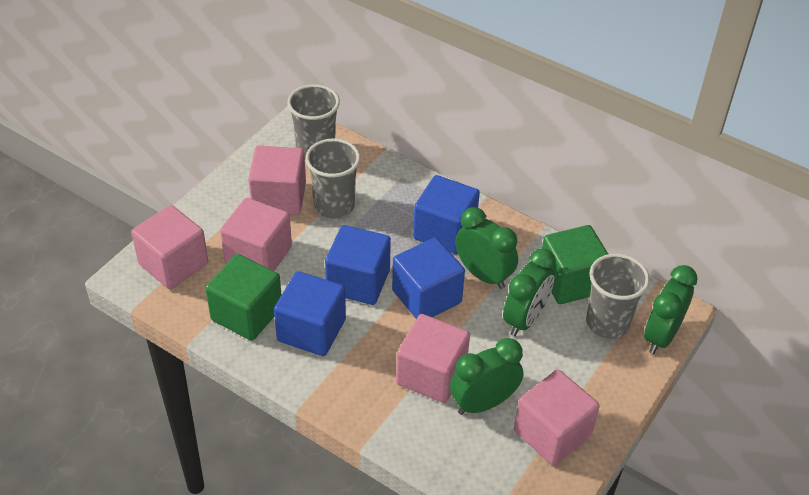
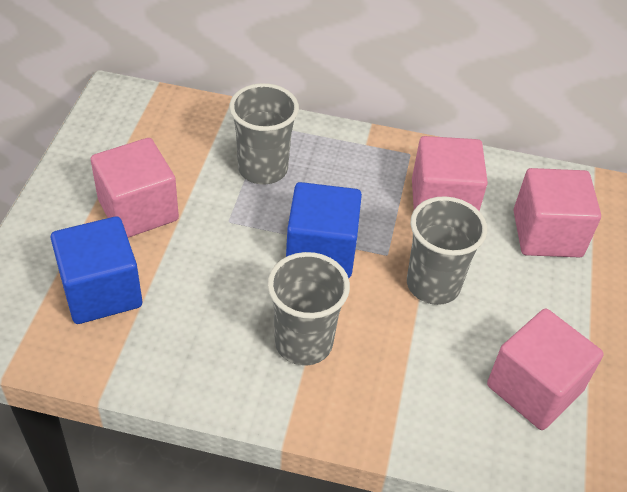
blue cube: 4 -> 2
green clock: 4 -> 0
green cube: 2 -> 0
pink cube: 5 -> 4

